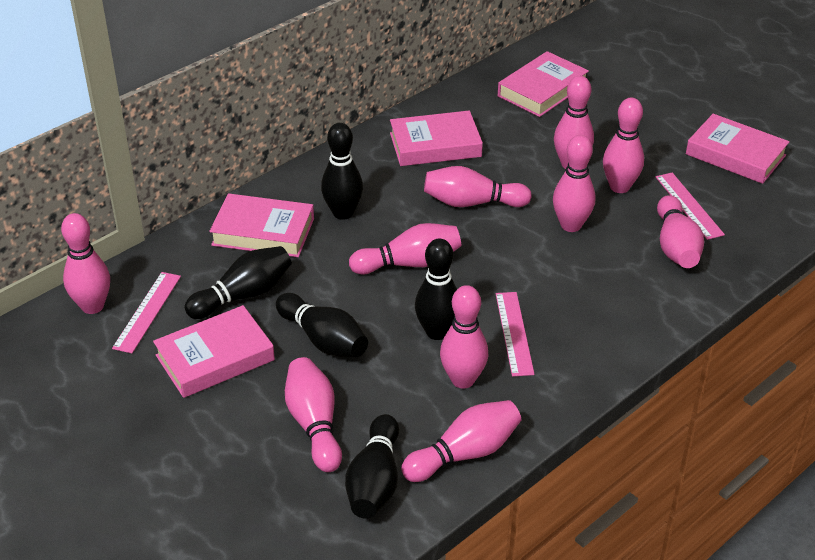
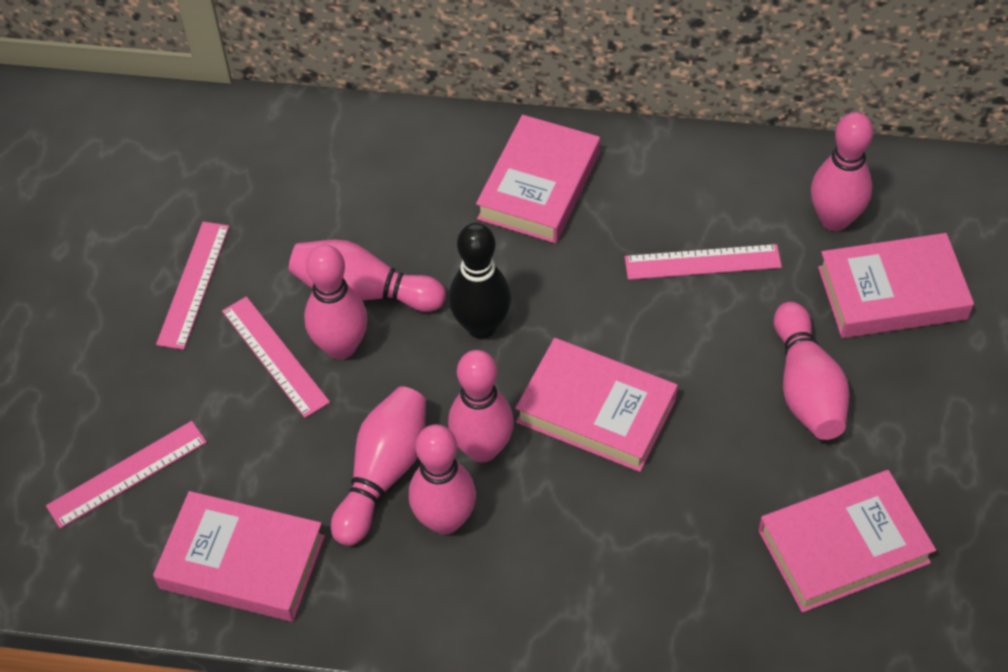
black bowling pin: 5 -> 1
pink bowling pin: 10 -> 7
pink ruler: 3 -> 4

